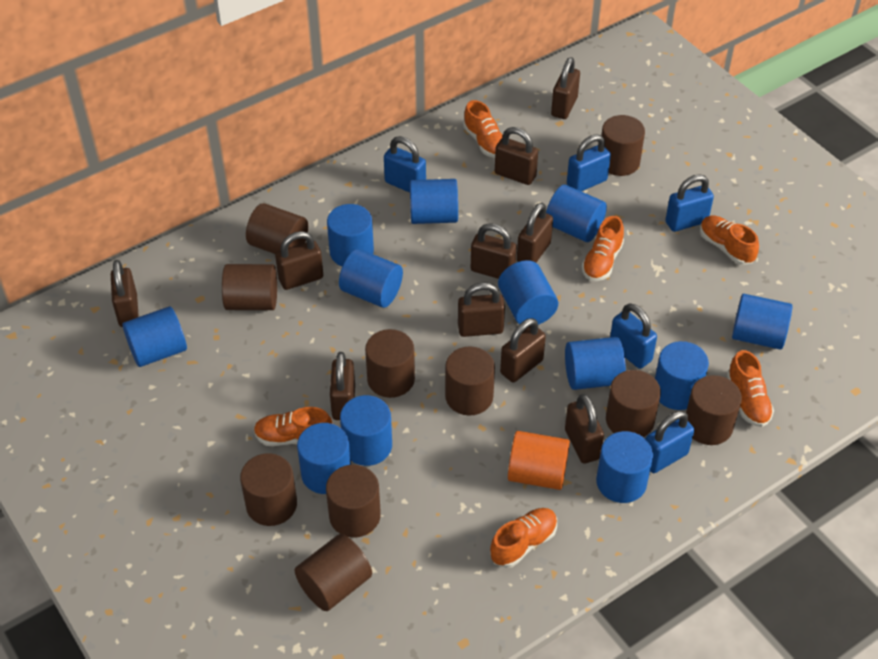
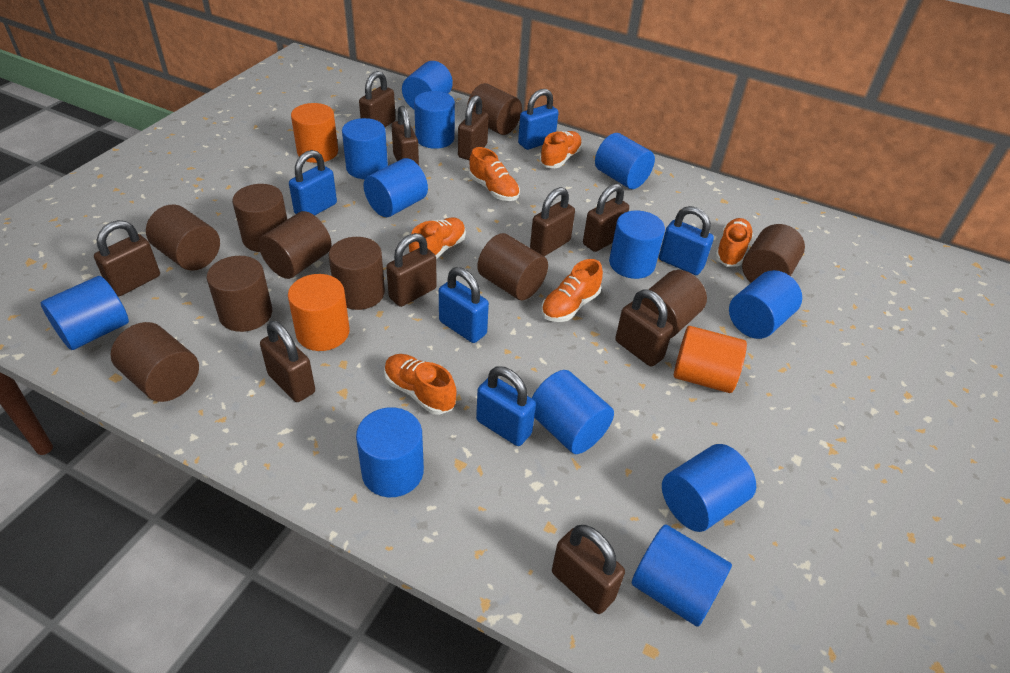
orange cylinder: 1 -> 3

